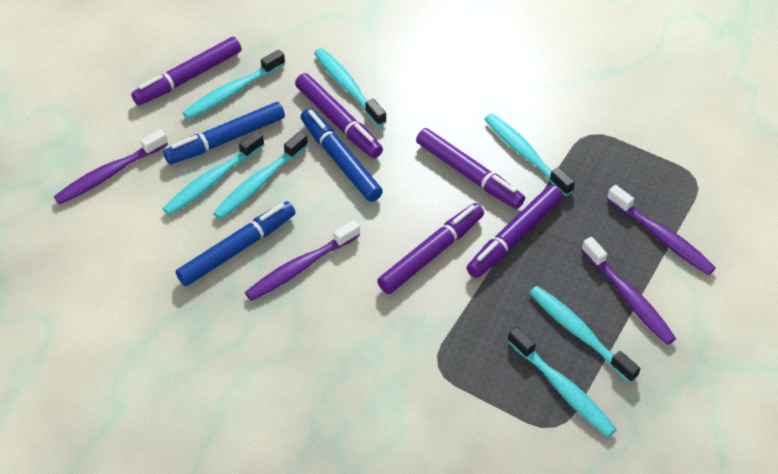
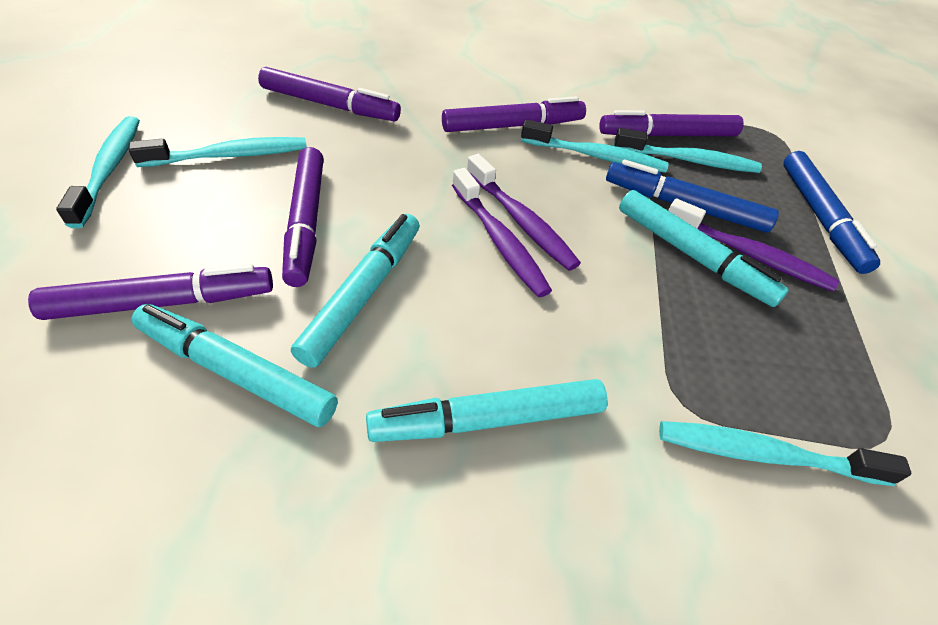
blue marker: 3 -> 2
purple toothbrush: 4 -> 3
turquoise marker: 0 -> 4
turquoise toothbrush: 7 -> 5

